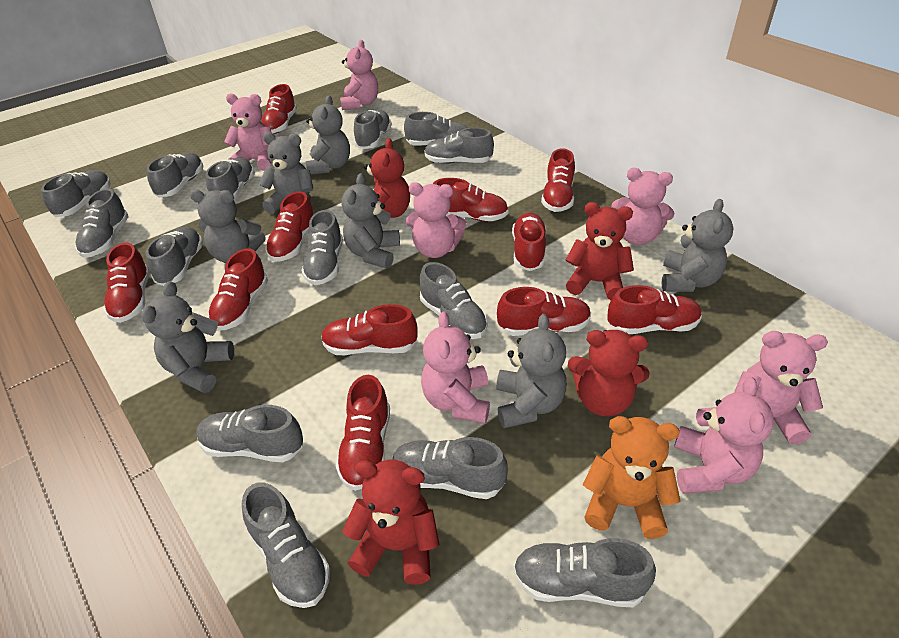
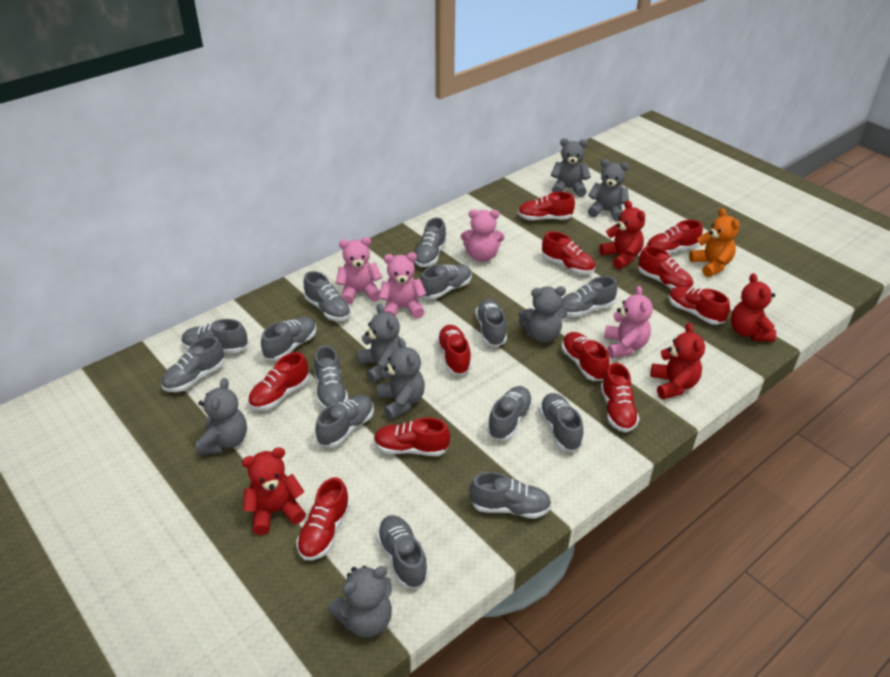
pink teddy bear: 7 -> 4

